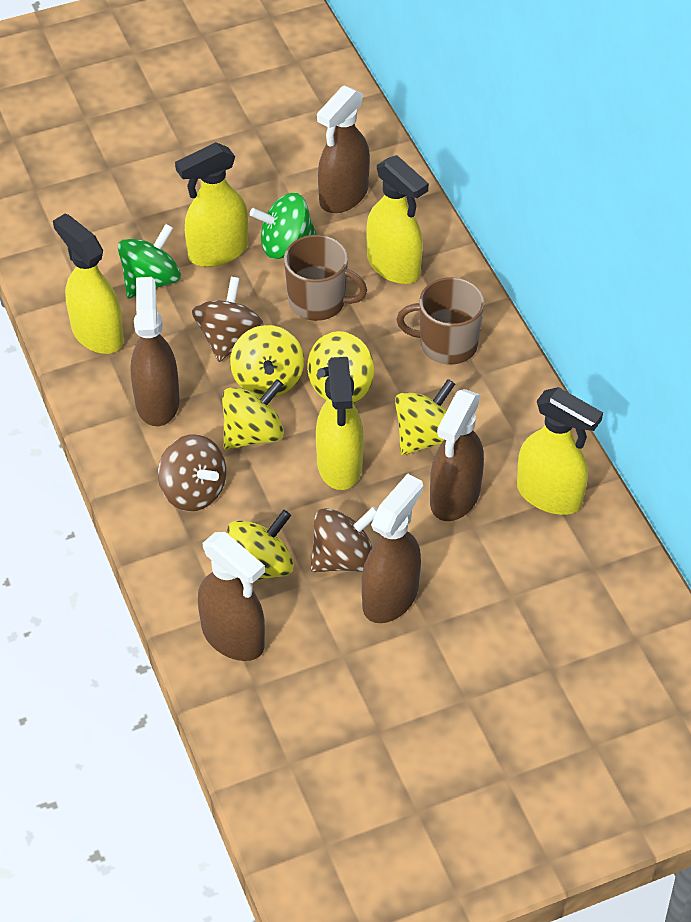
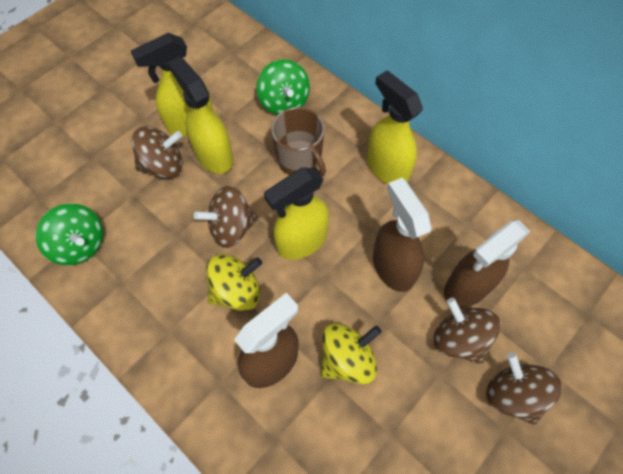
brown mug: 2 -> 1
brown spinning top: 3 -> 4
brown spray bottle: 5 -> 3
yellow spinning top: 5 -> 2
yellow spray bottle: 5 -> 4

